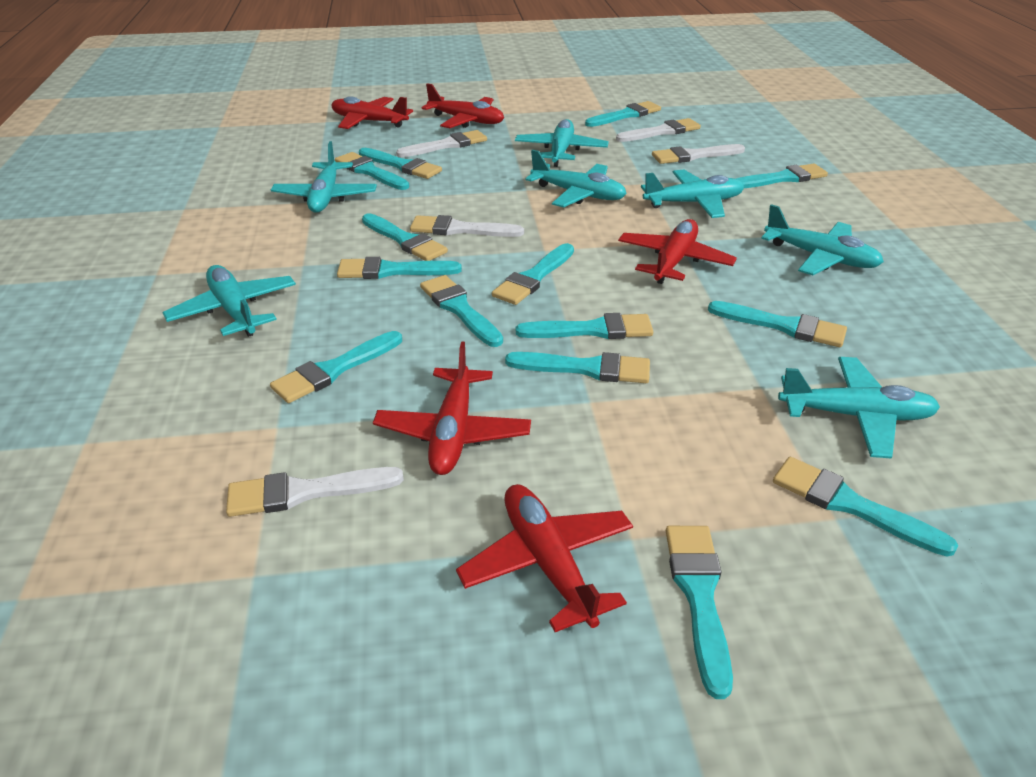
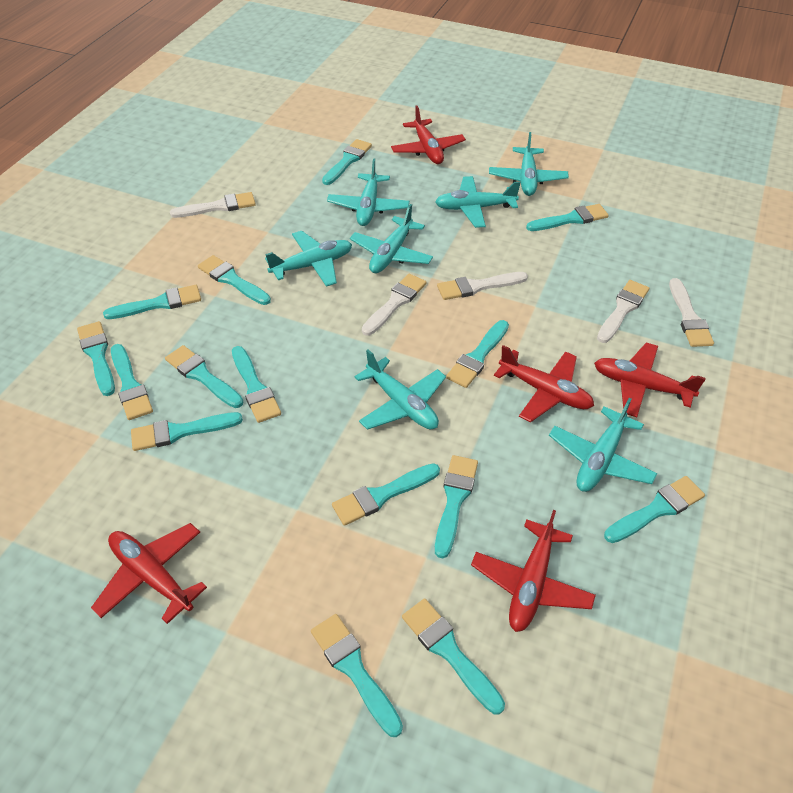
turquoise brush: 14 -> 15

